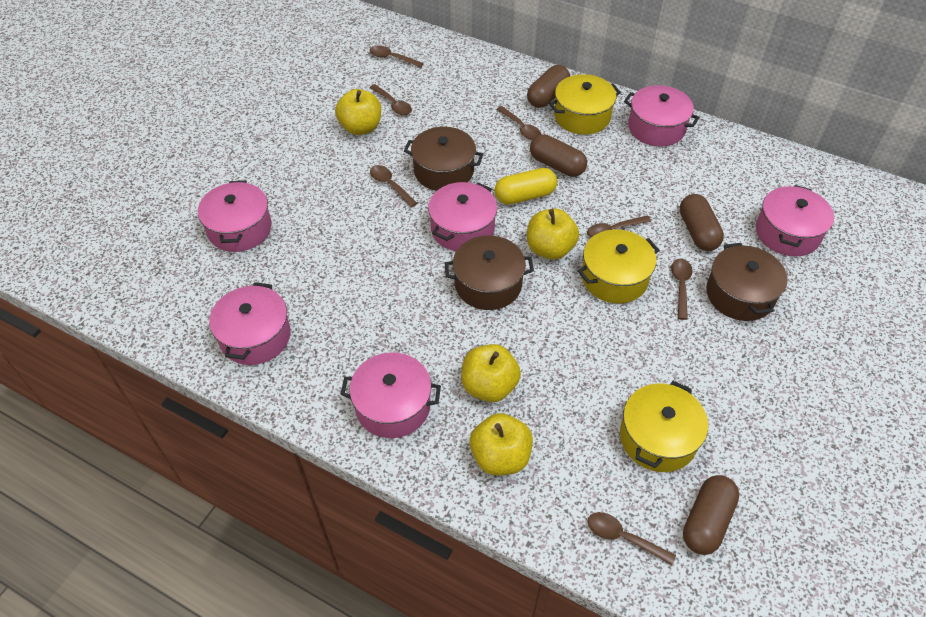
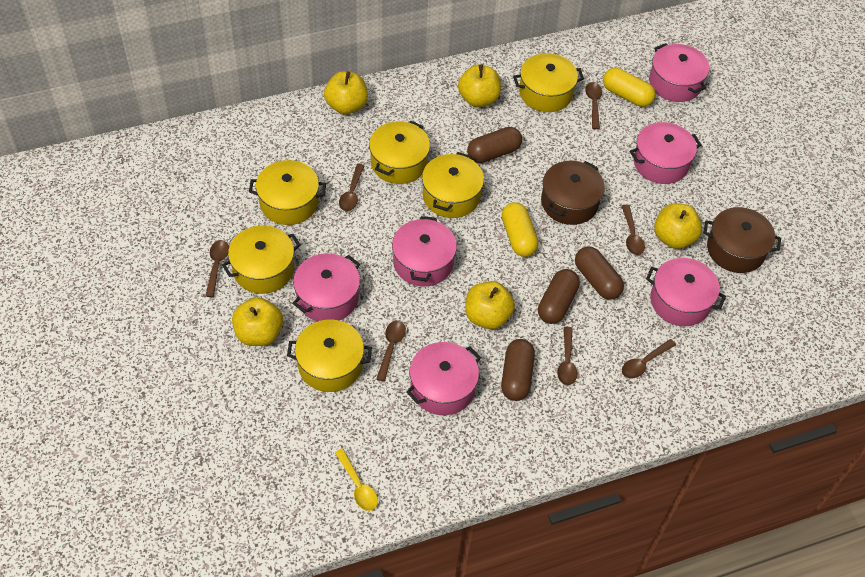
brown pot: 3 -> 2
yellow apple: 4 -> 5
yellow capsule: 1 -> 2
yellow pot: 3 -> 6
yellow spoon: 0 -> 1

